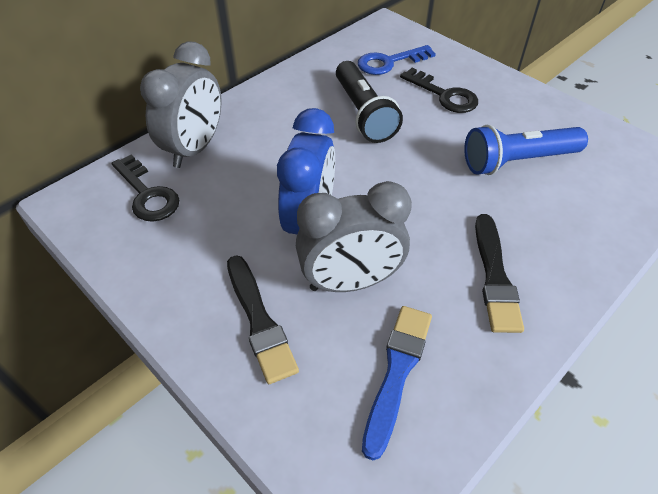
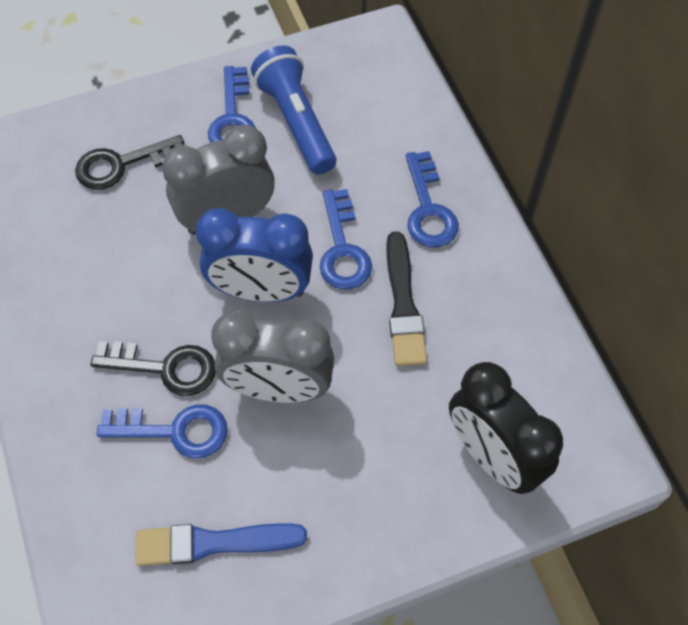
black brush: 2 -> 1
black clock: 0 -> 1
black flashlight: 1 -> 0
blue key: 1 -> 4

